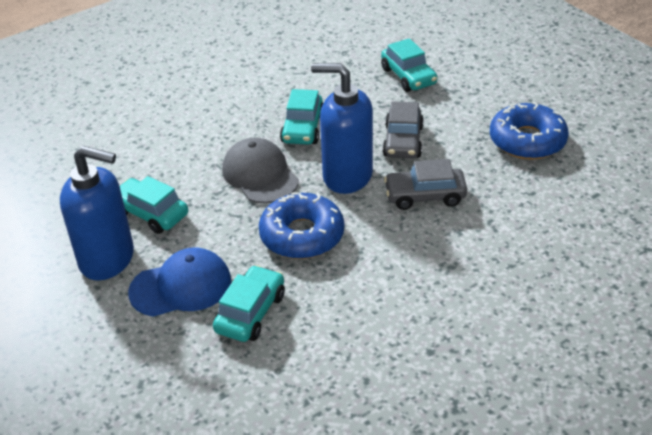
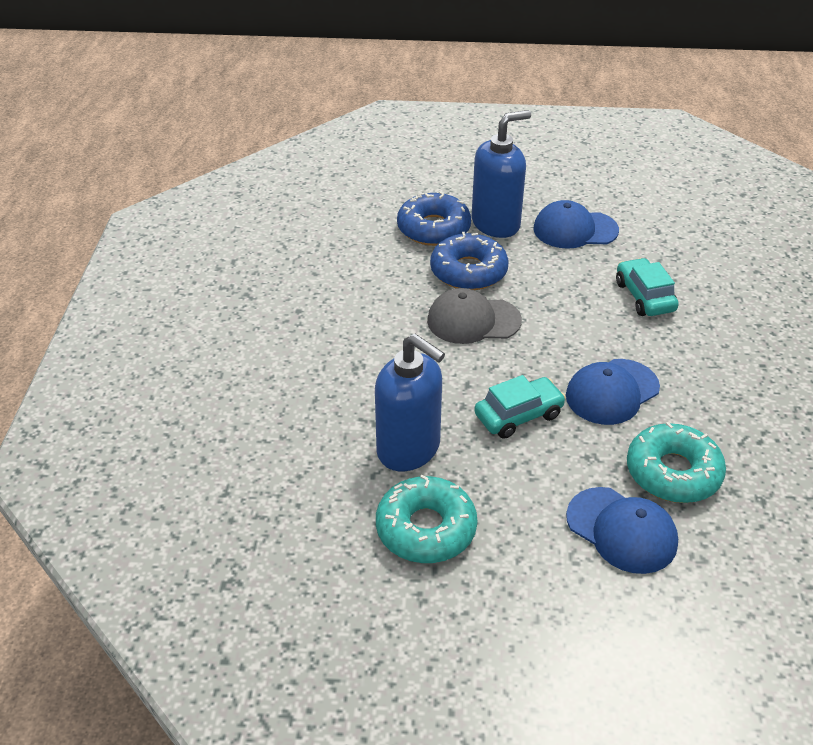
blue cap: 1 -> 3
grey car: 2 -> 0
turquoise car: 4 -> 2
turquoise donut: 0 -> 2

